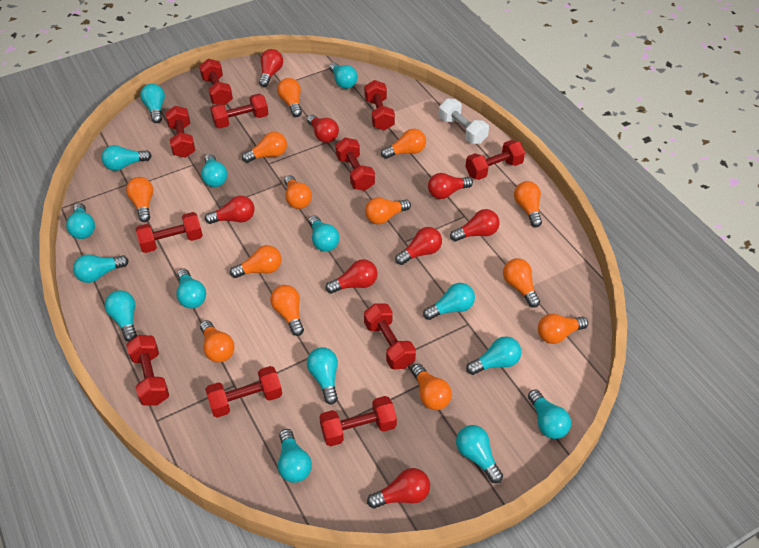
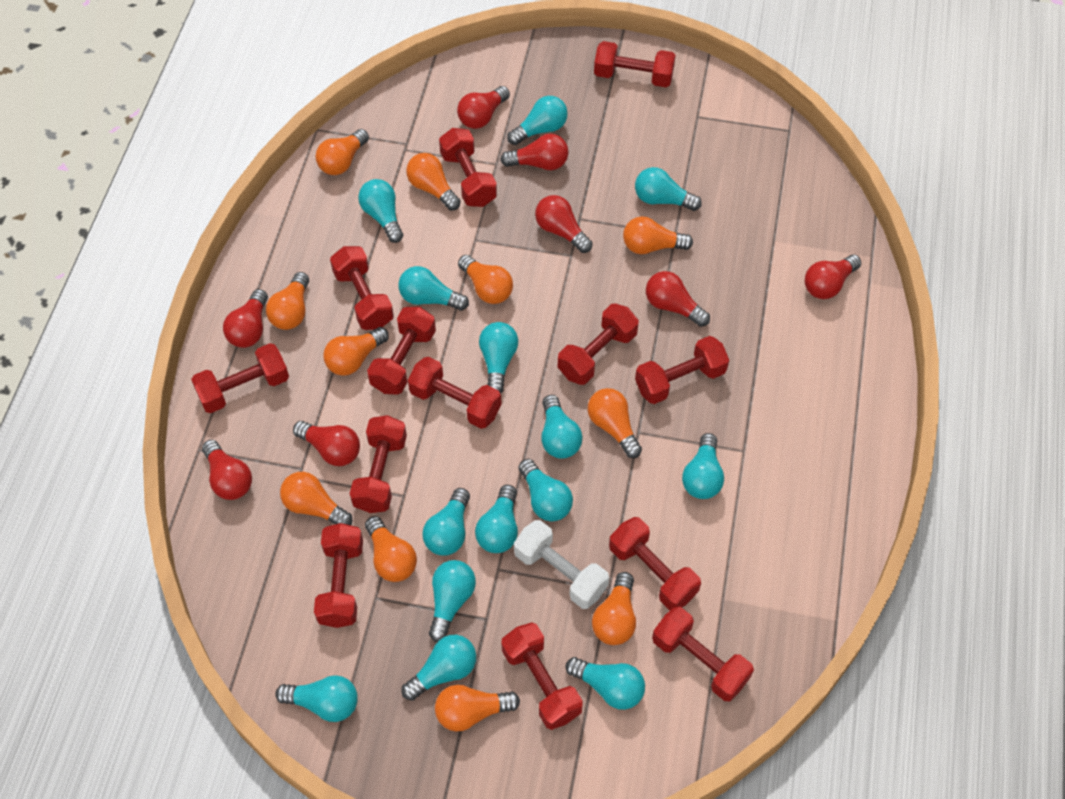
orange light bulb: 13 -> 11
red dumbbell: 11 -> 13
turquoise light bulb: 15 -> 14

